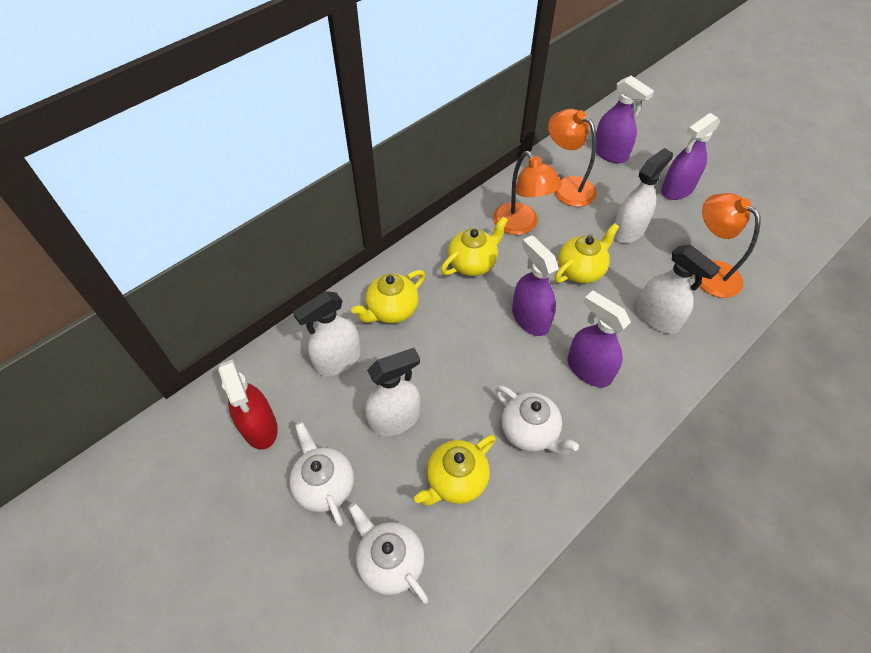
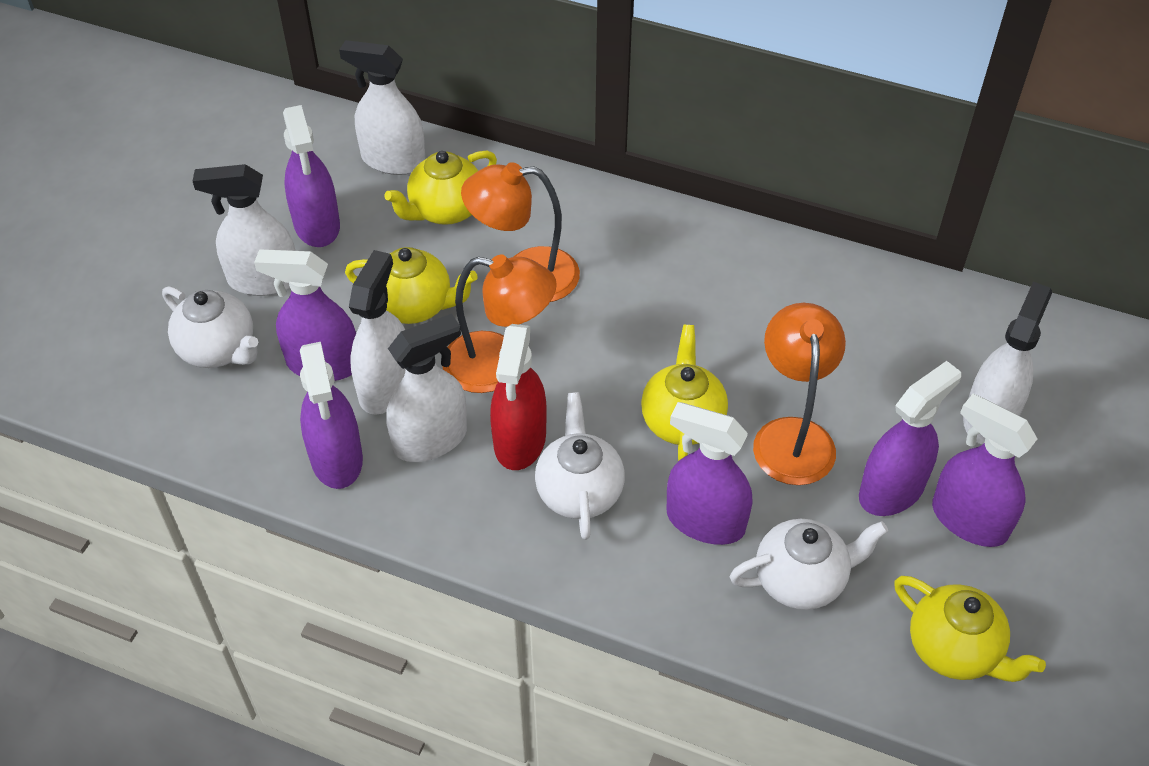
purple spray bottle: 4 -> 6
white spray bottle: 4 -> 5

